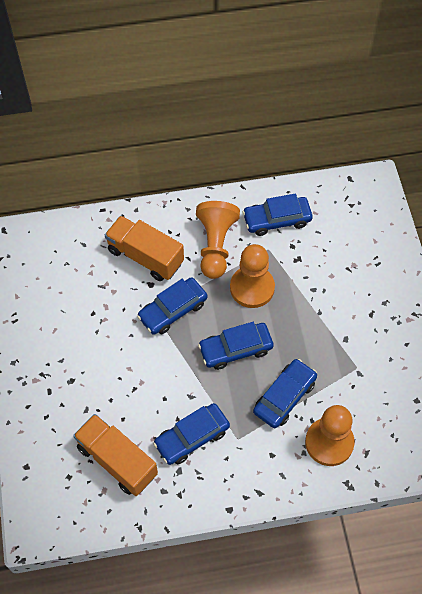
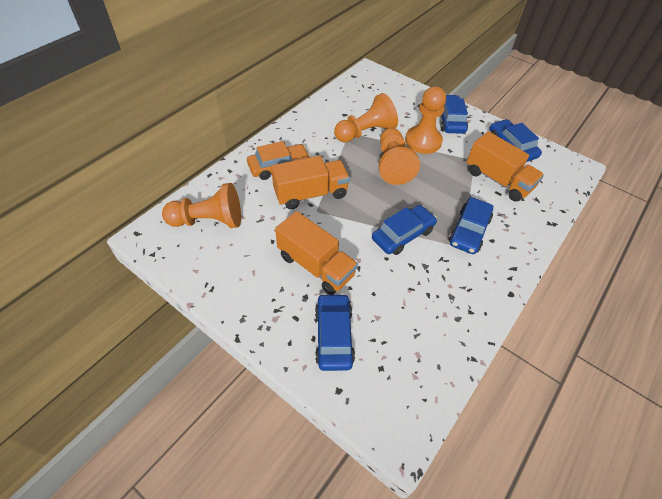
orange car: 0 -> 1
orange pawn: 3 -> 4
orange truck: 2 -> 3

